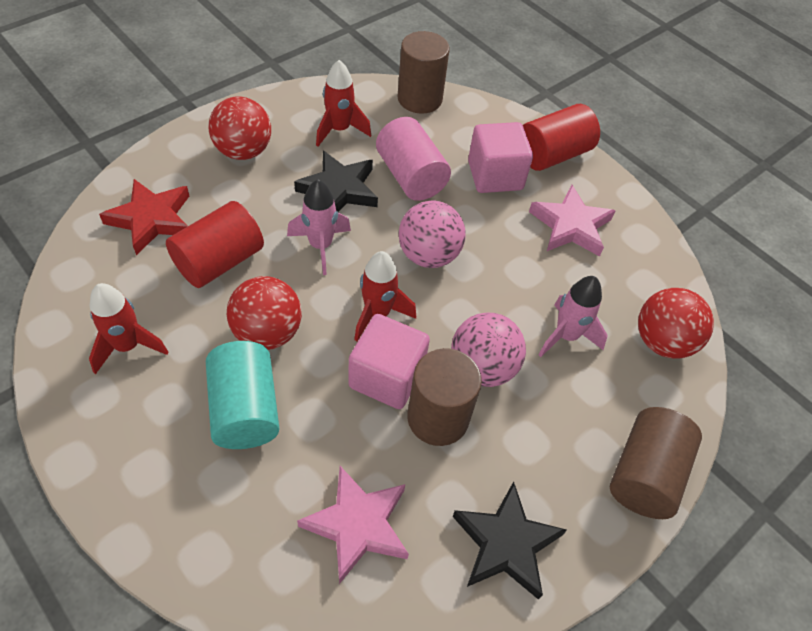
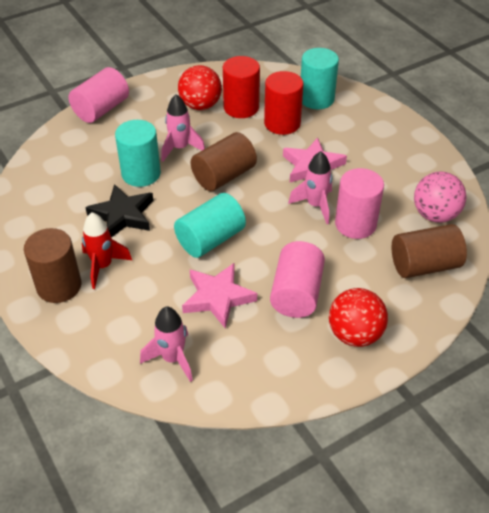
black star: 2 -> 1
pink ball: 2 -> 1
pink cube: 2 -> 0
pink cylinder: 1 -> 3
pink rocket: 2 -> 3
red ball: 3 -> 2
red rocket: 3 -> 1
red star: 1 -> 0
turquoise cylinder: 1 -> 3

